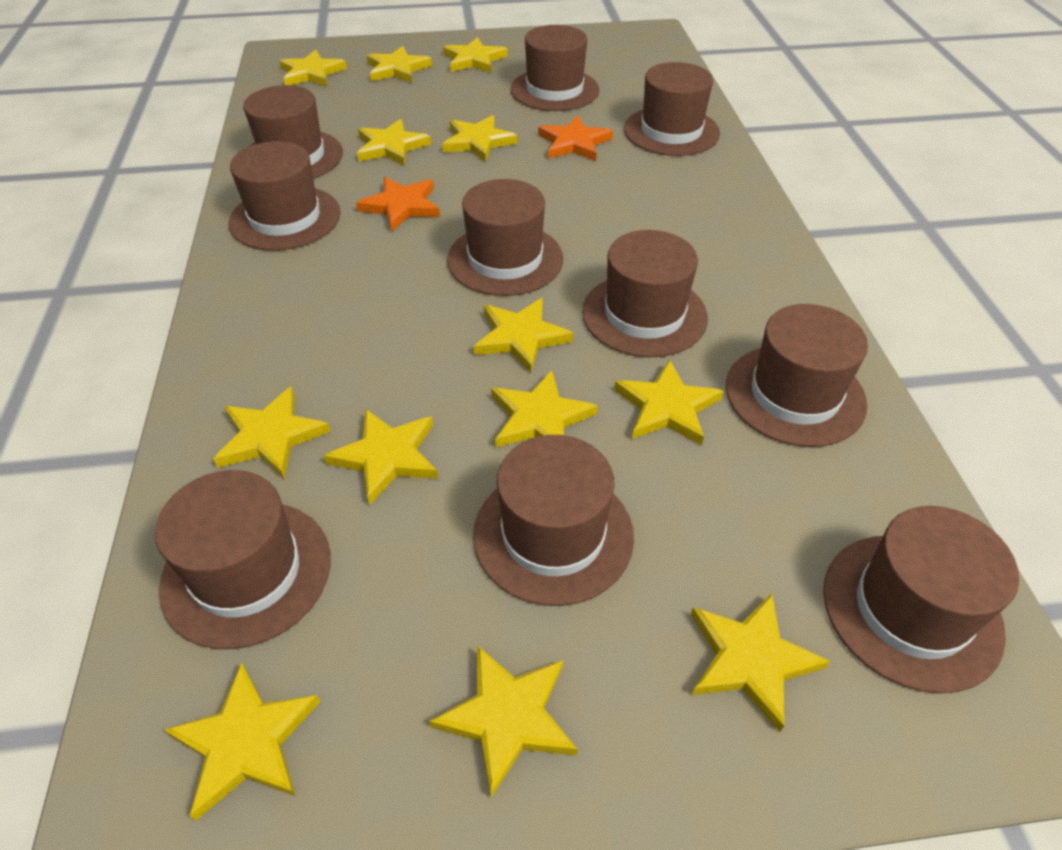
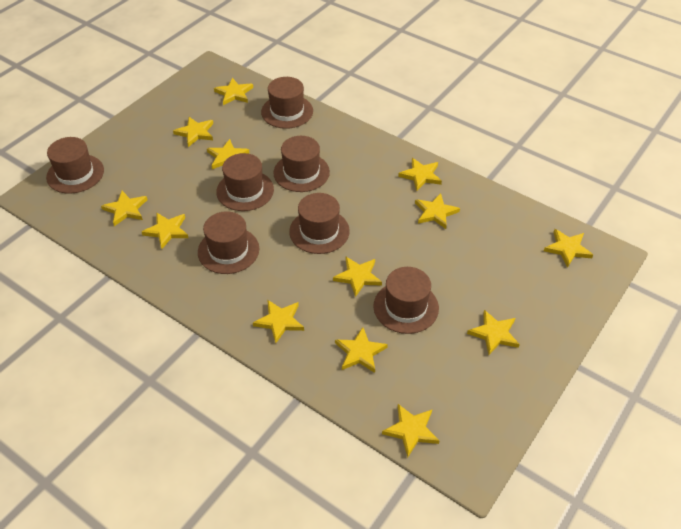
brown hat: 10 -> 7
orange star: 2 -> 0

